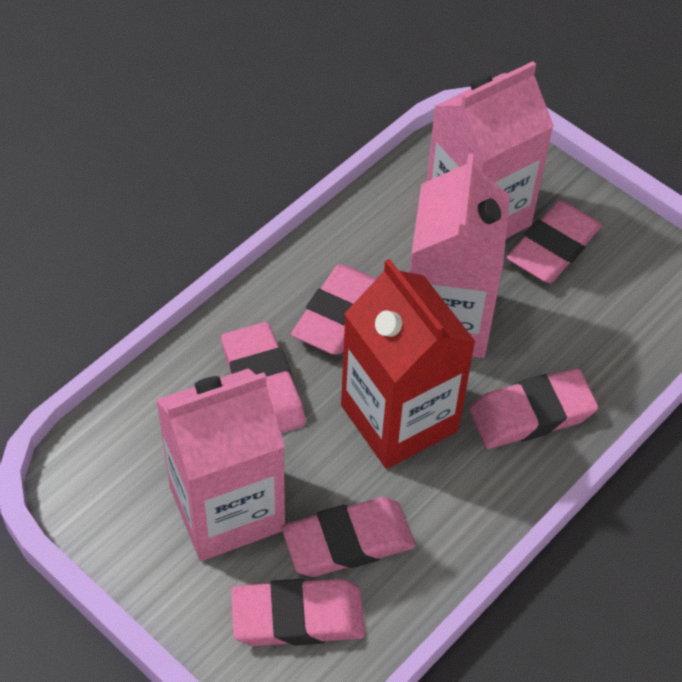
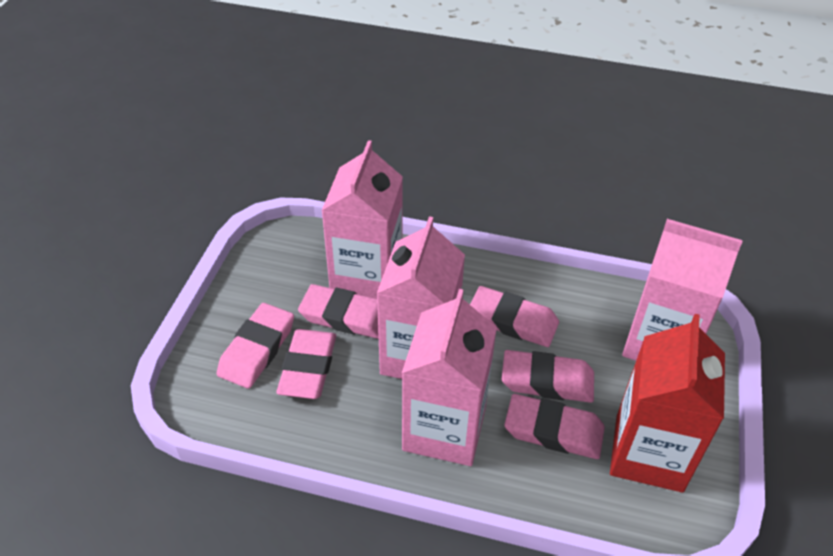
pink carton: 3 -> 4

